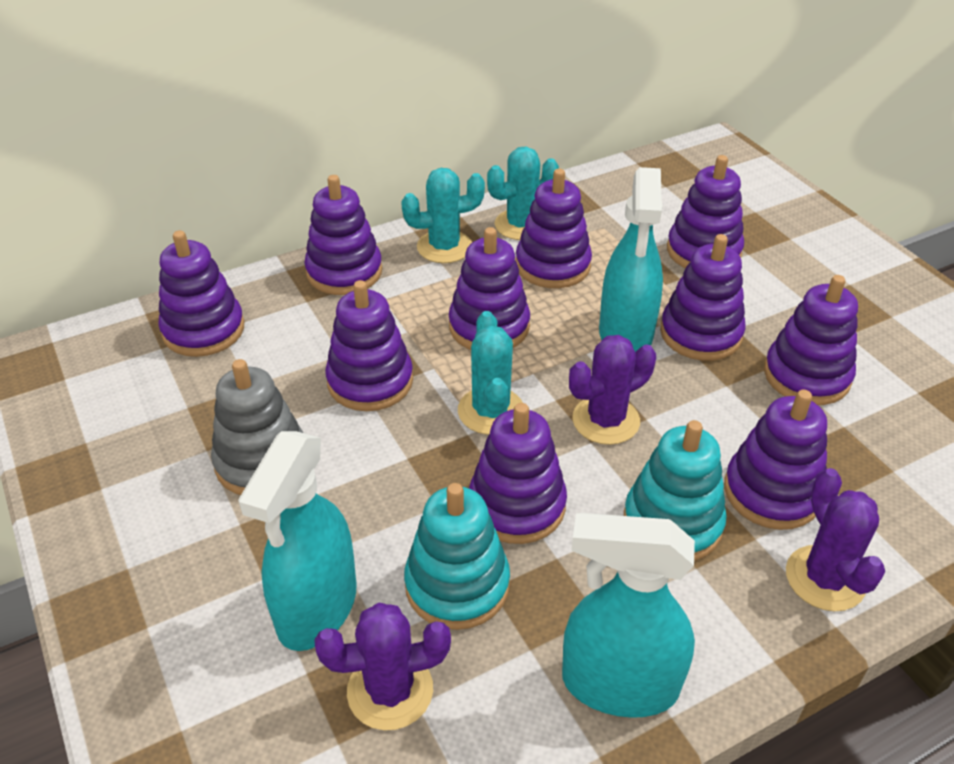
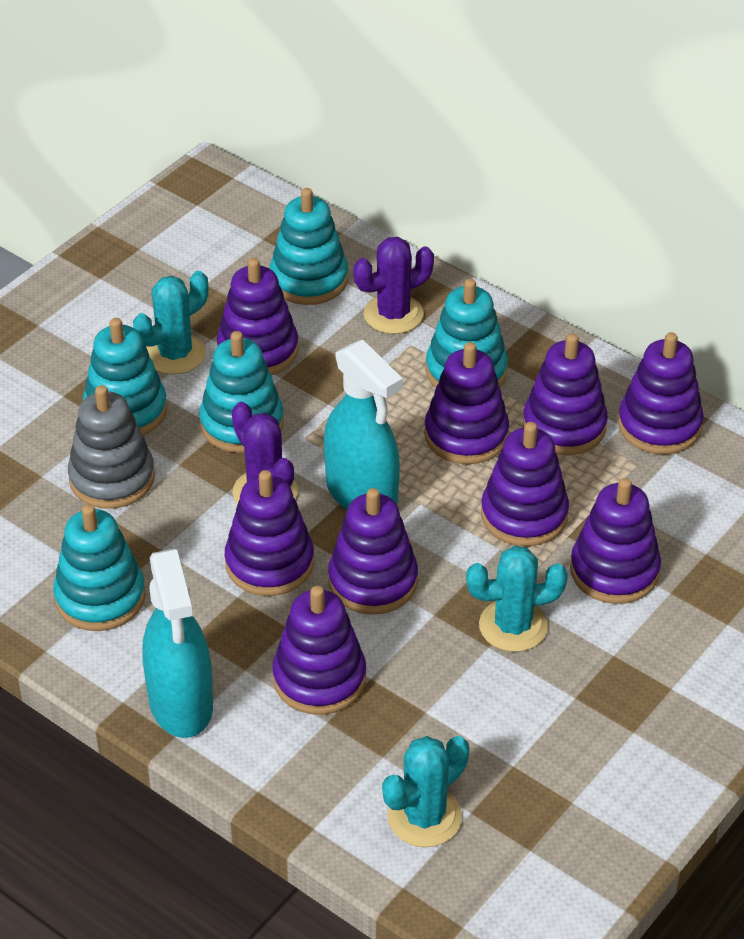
purple cactus: 3 -> 2
purple stacking toy: 10 -> 9
turquoise spray bottle: 3 -> 2
turquoise stacking toy: 2 -> 5

